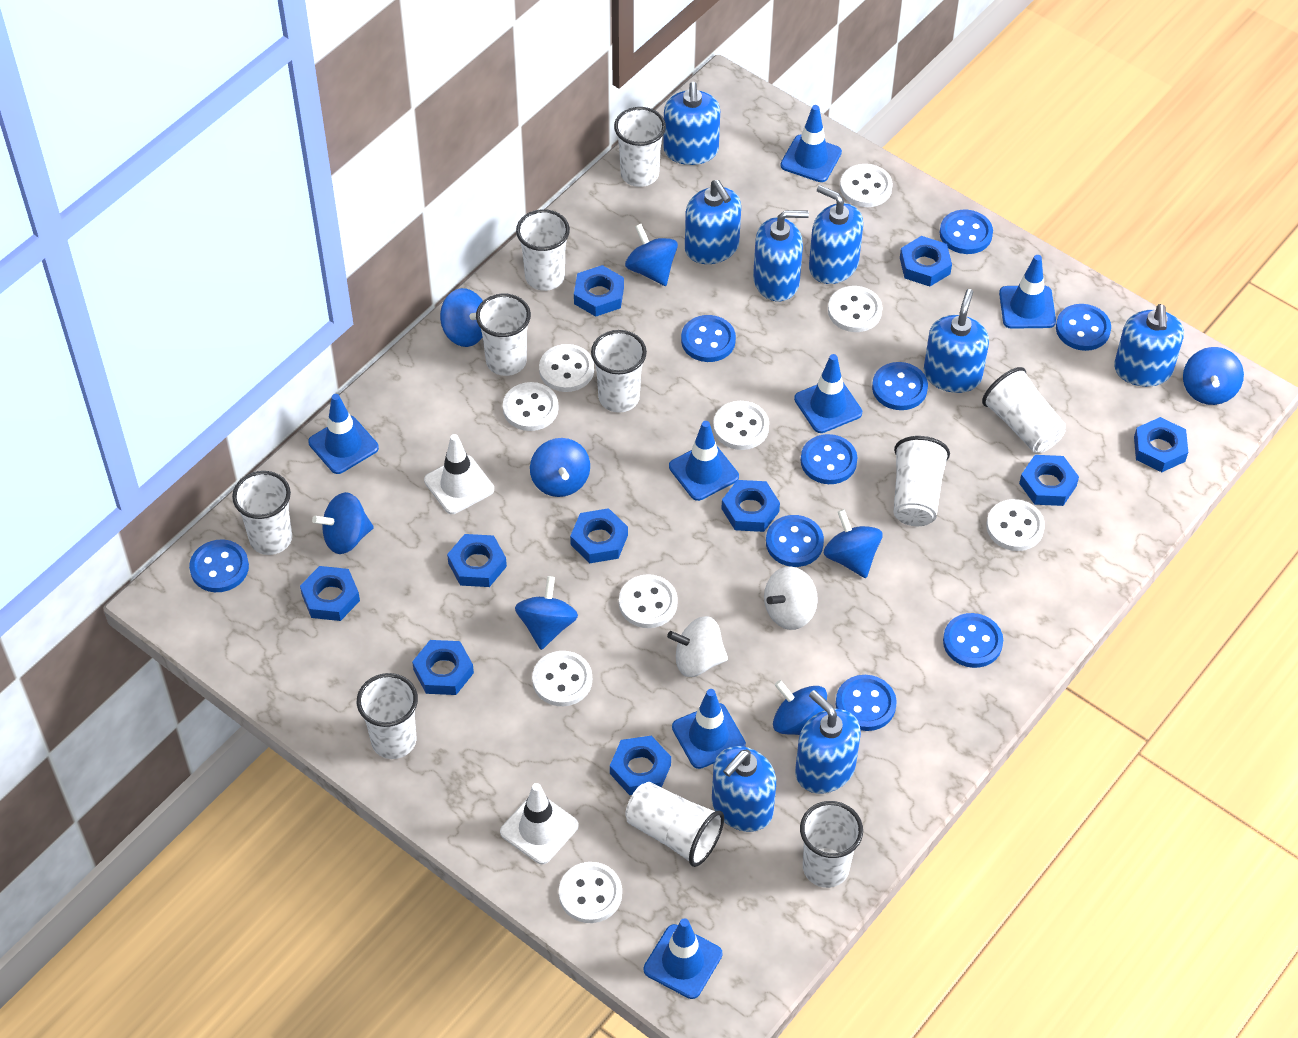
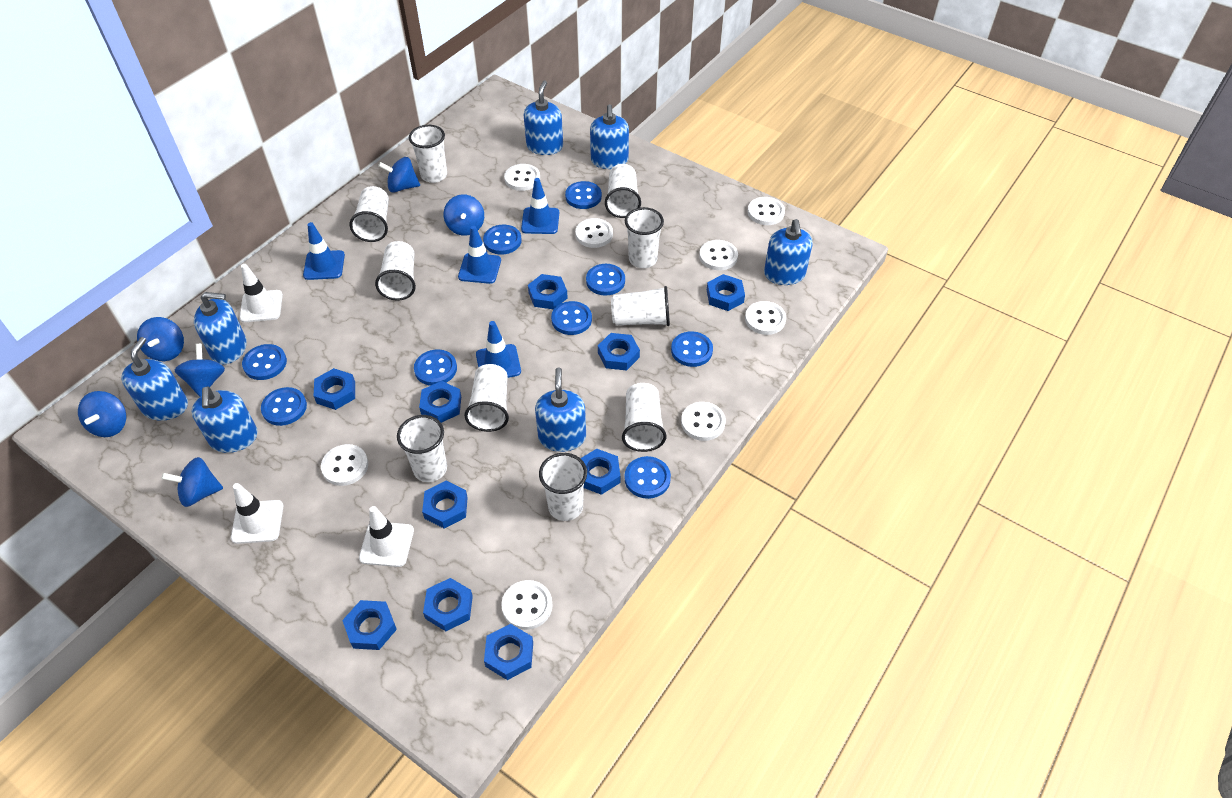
blue soap dispenser: 8 -> 7
blue spinning top: 8 -> 6
blue traffic cone: 7 -> 4
white button: 9 -> 8
white spinning top: 2 -> 0
white traffic cone: 2 -> 3

